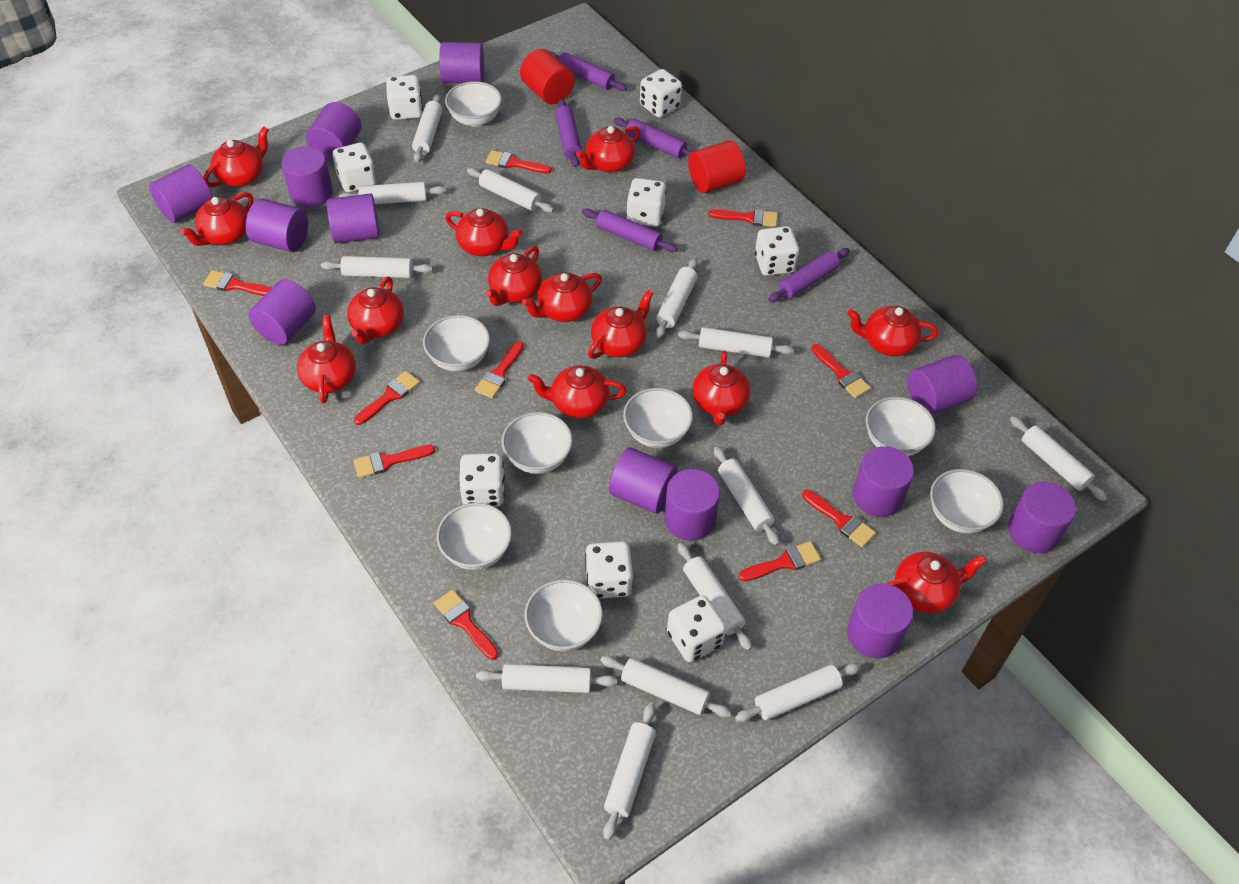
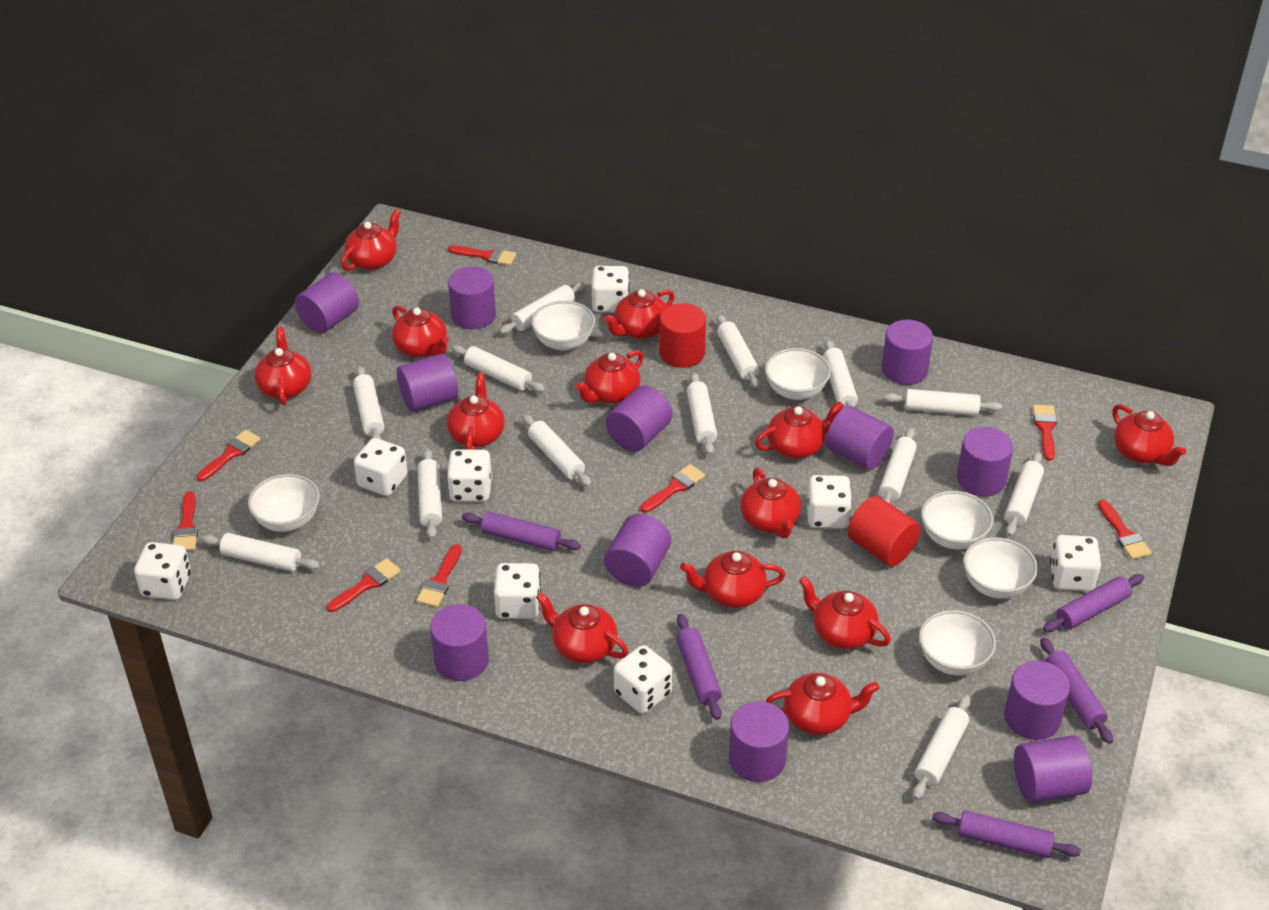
purple cylinder: 13 -> 12
red brush: 10 -> 8
white bowl: 8 -> 6

